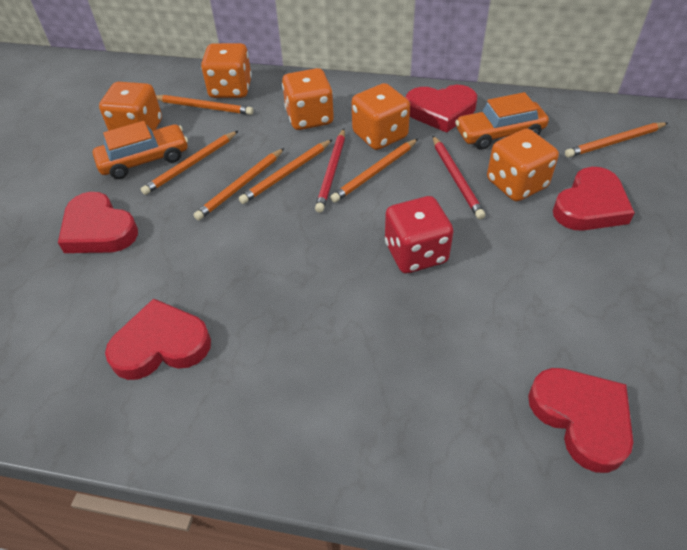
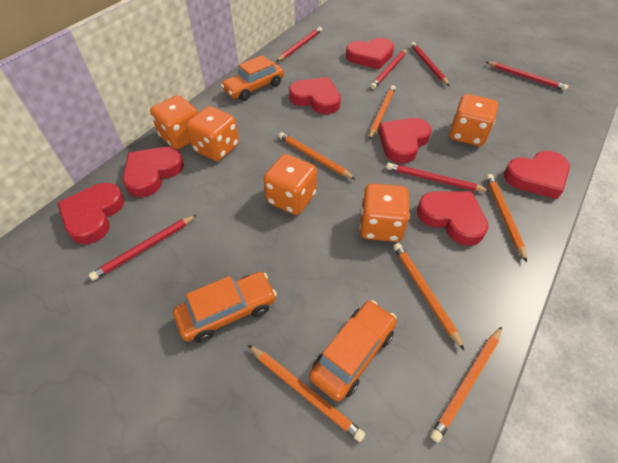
orange car: 2 -> 3
red dice: 1 -> 0
red heart: 5 -> 7
red pencil: 2 -> 6

